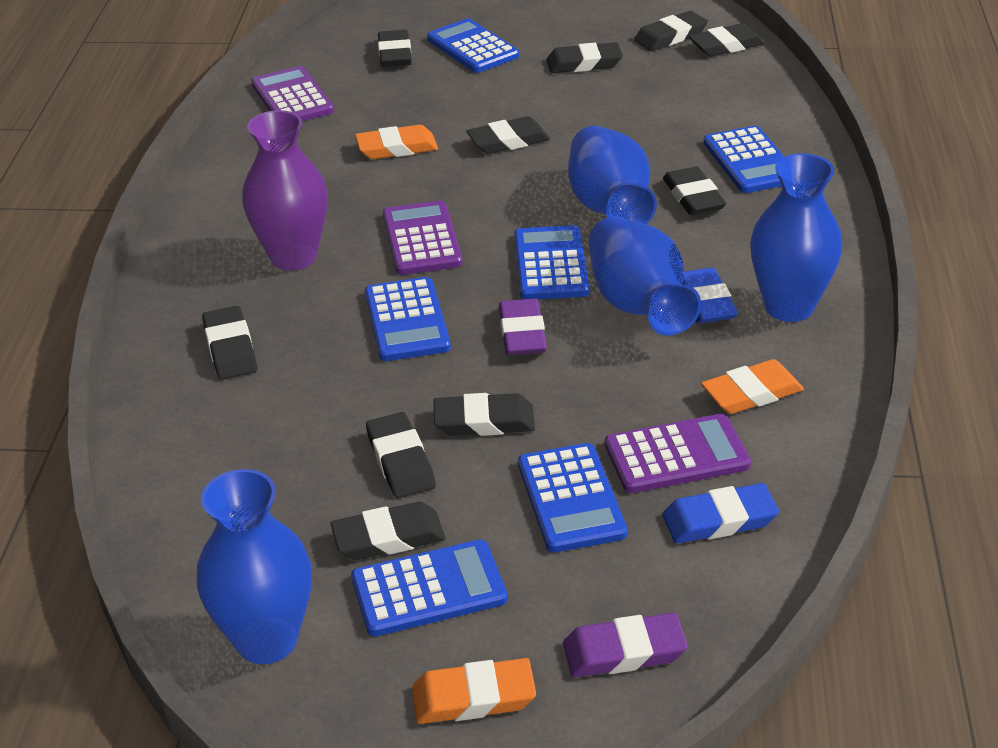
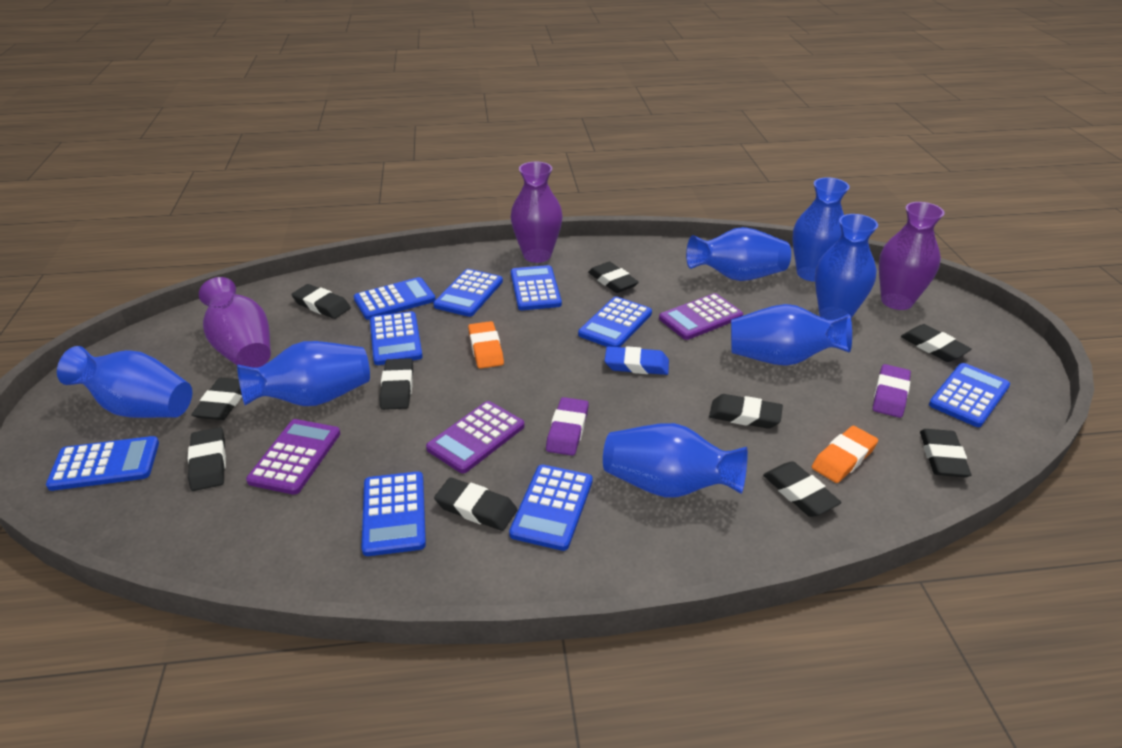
blue calculator: 6 -> 9
blue eraser: 2 -> 1
blue vase: 4 -> 7
orange eraser: 3 -> 2
purple vase: 1 -> 3

